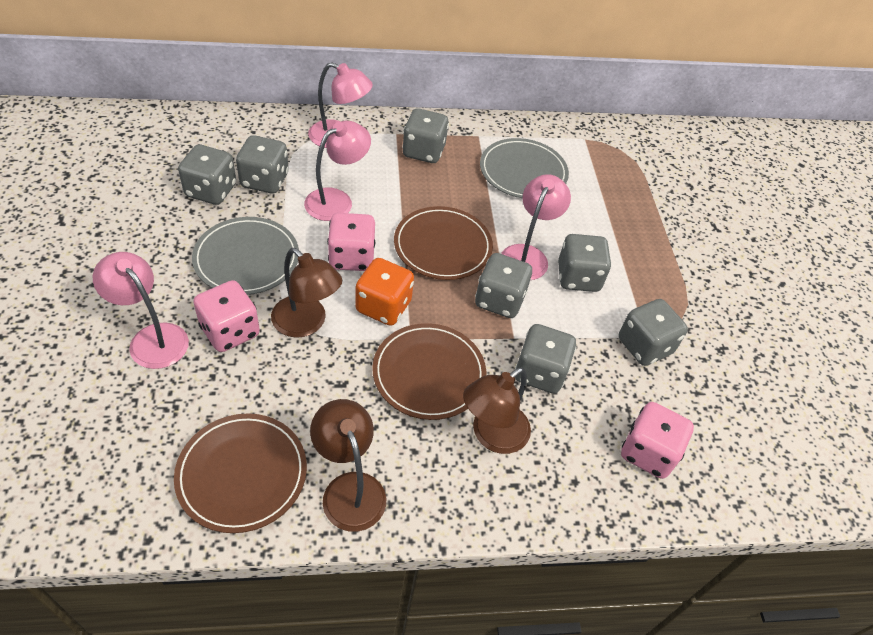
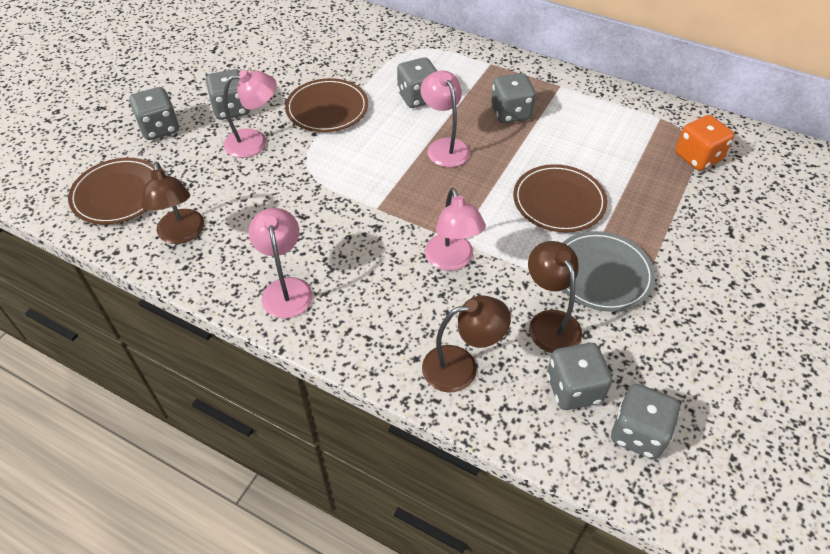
grey dice: 7 -> 6
grey plate: 2 -> 1
pink dice: 3 -> 0

